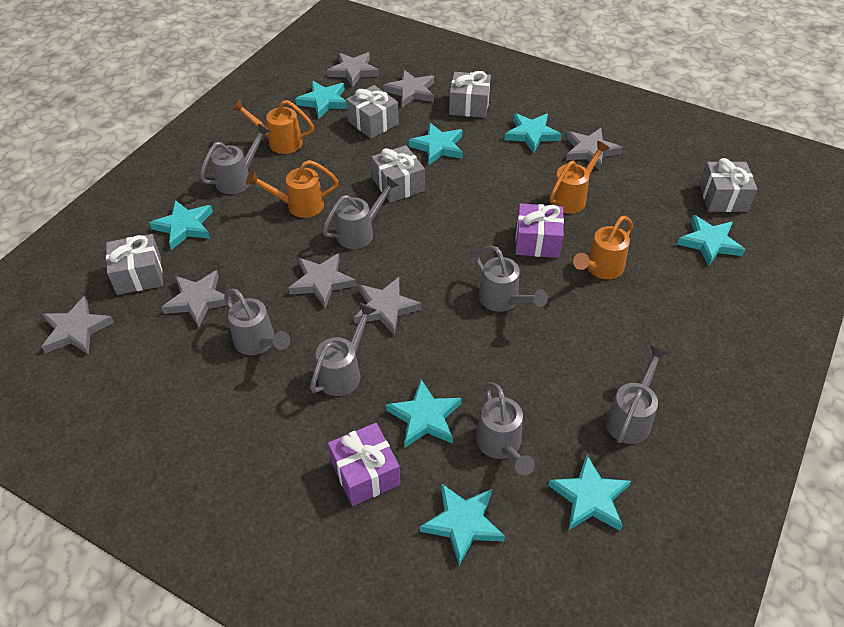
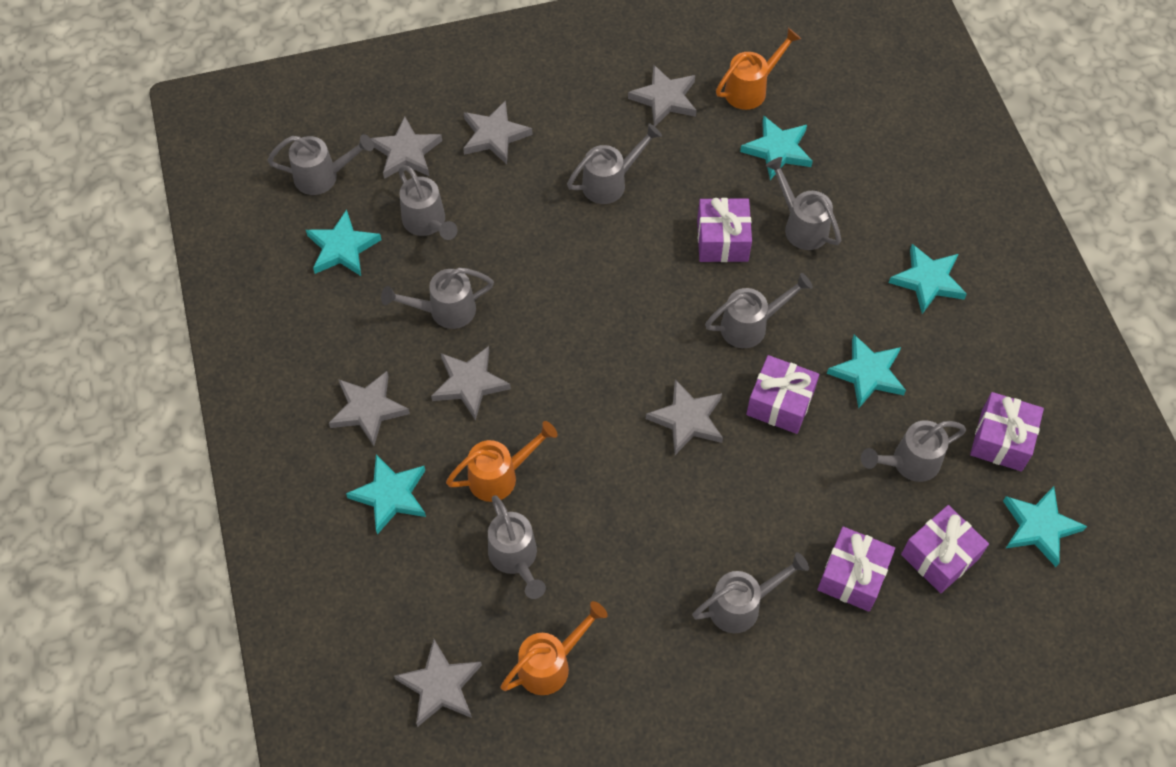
grey gift: 5 -> 0
grey watering can: 7 -> 9
orange watering can: 4 -> 3
purple gift: 2 -> 5
turquoise star: 8 -> 6

